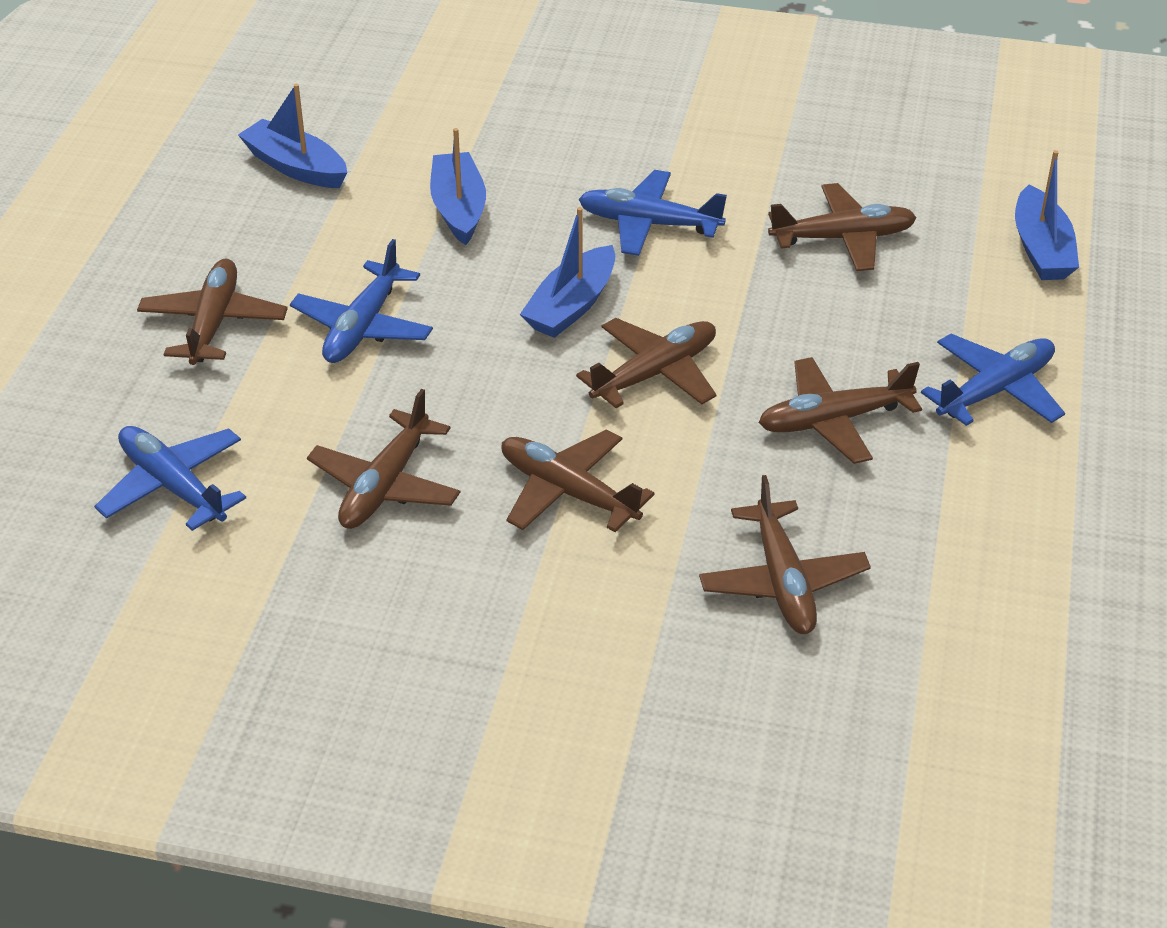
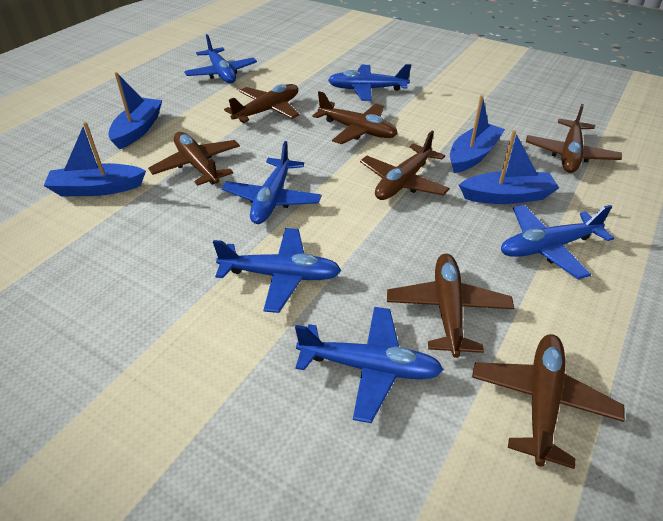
blue plane: 4 -> 6

